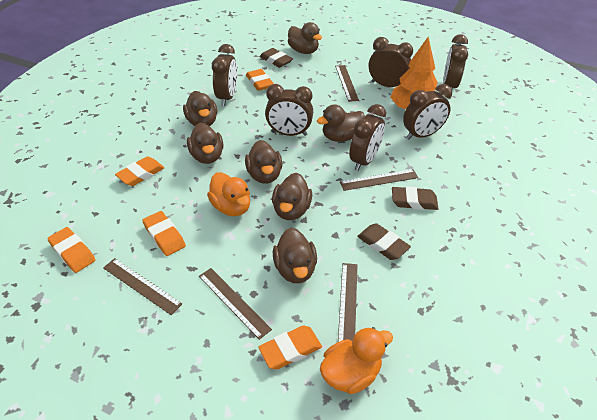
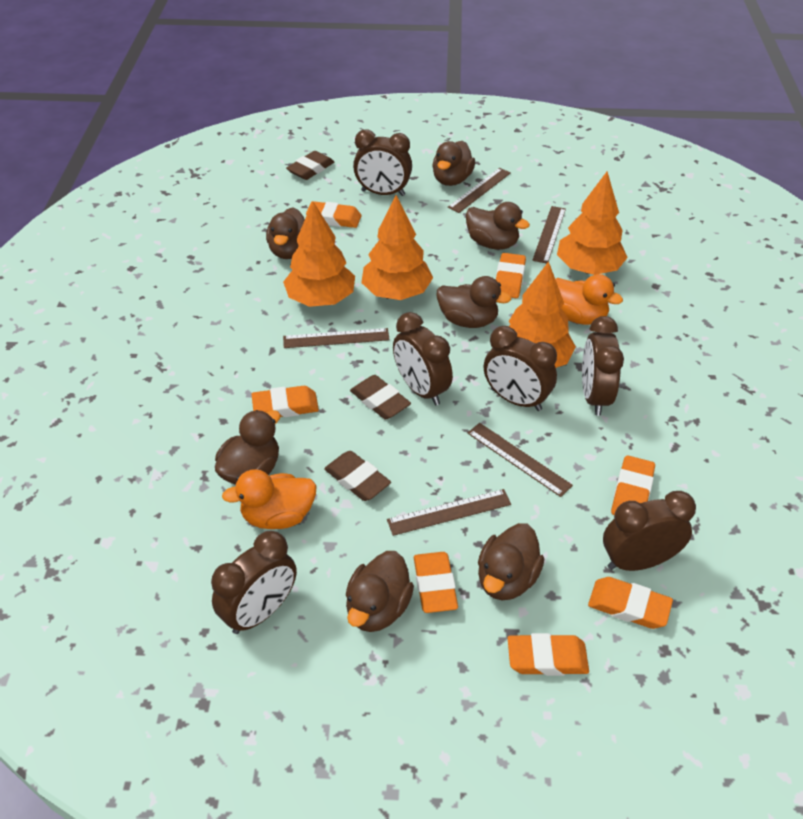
orange eraser: 5 -> 7
orange tree: 1 -> 4

